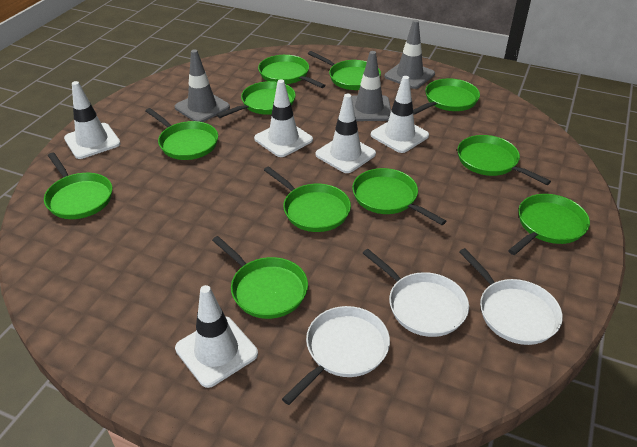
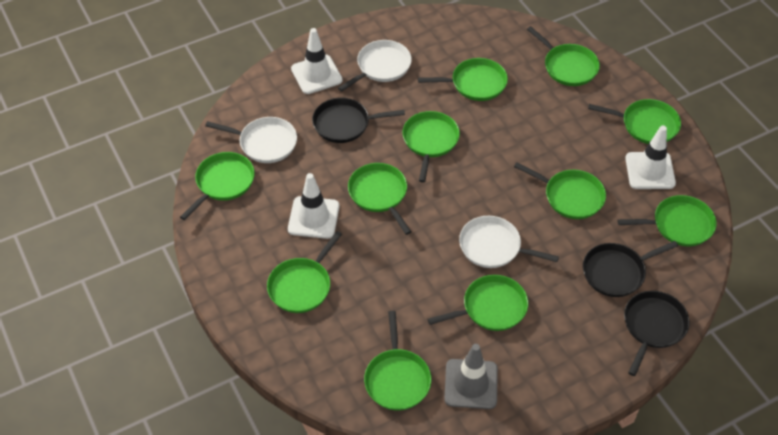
black pan: 0 -> 3
grey traffic cone: 3 -> 1
white traffic cone: 5 -> 3

